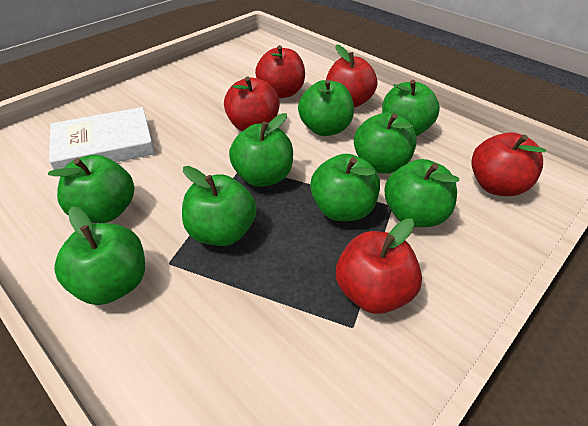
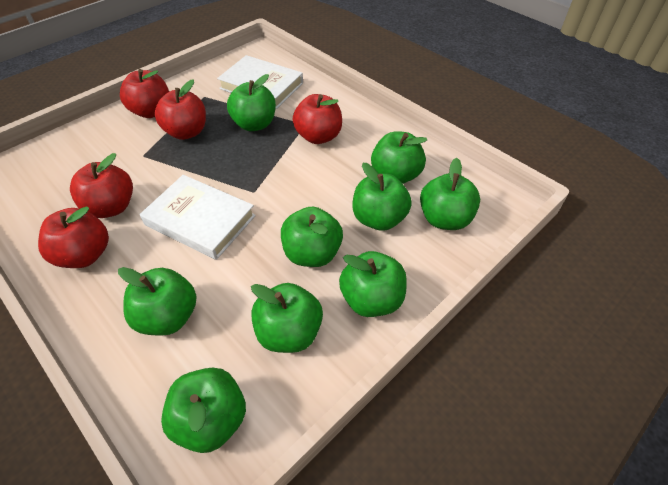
white book: 1 -> 2

